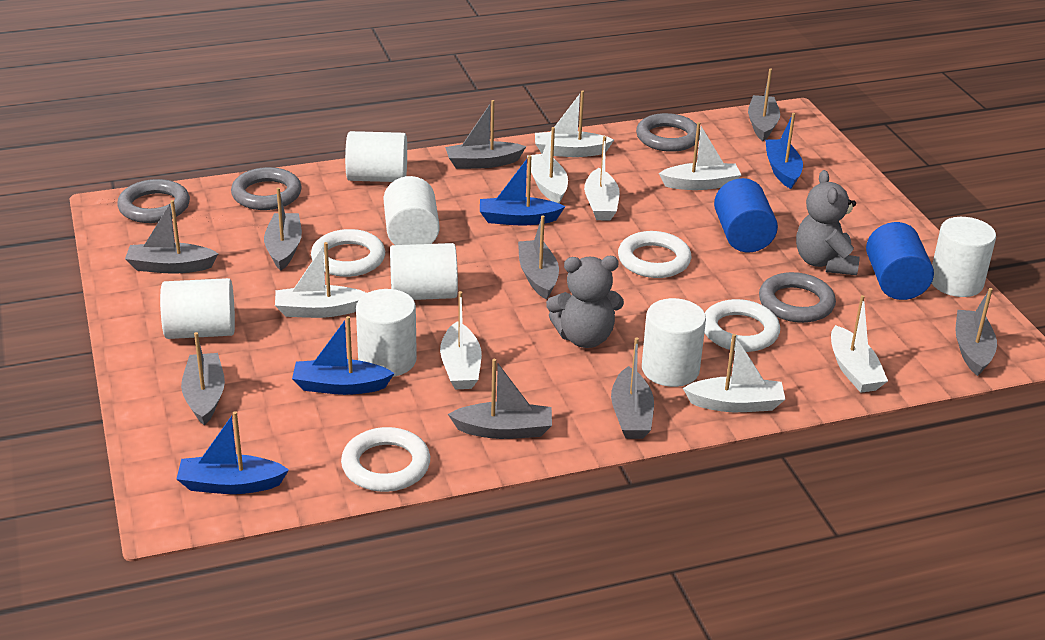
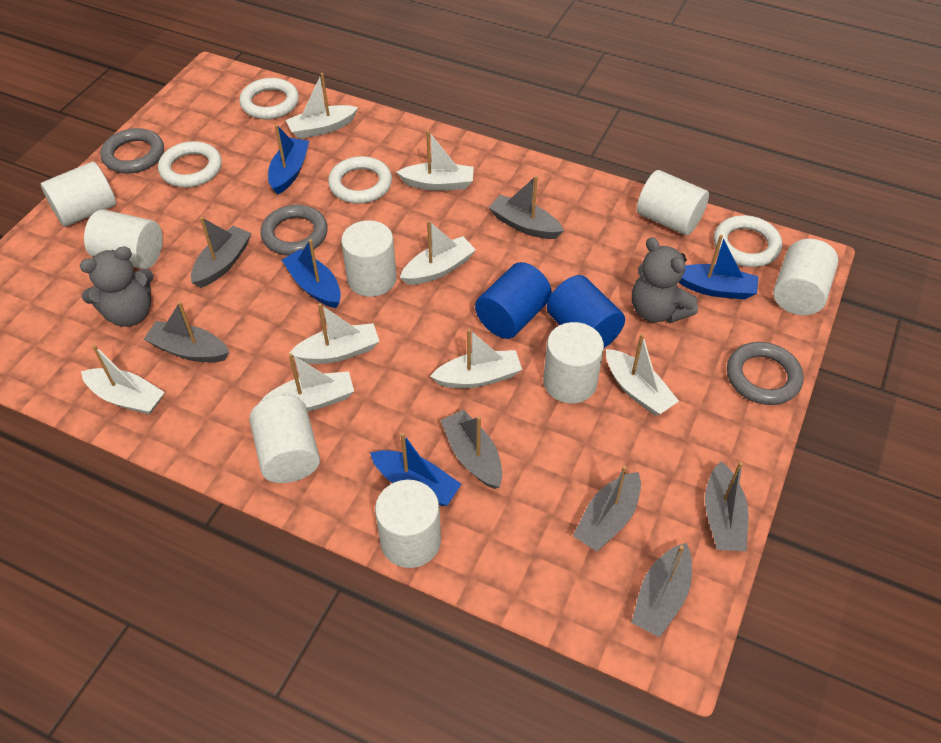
grey boat: 9 -> 7
grey ring: 4 -> 3
white cylinder: 7 -> 8

